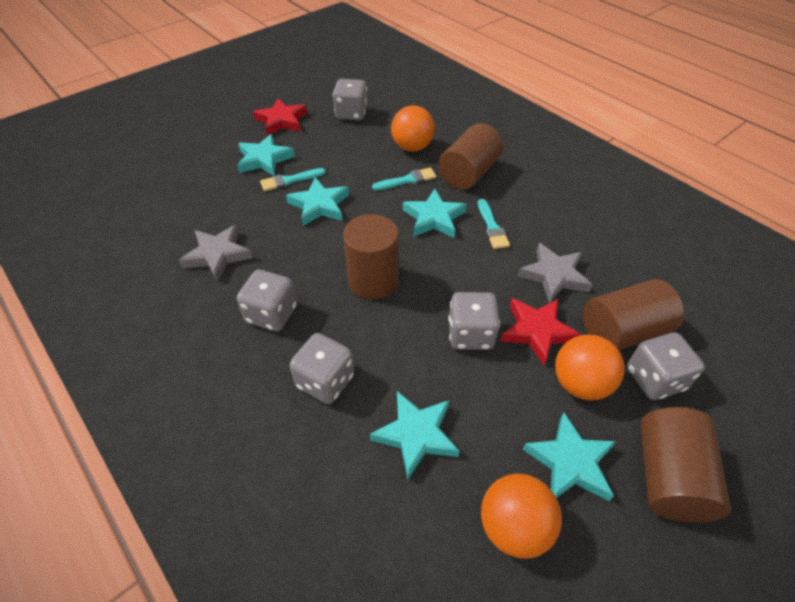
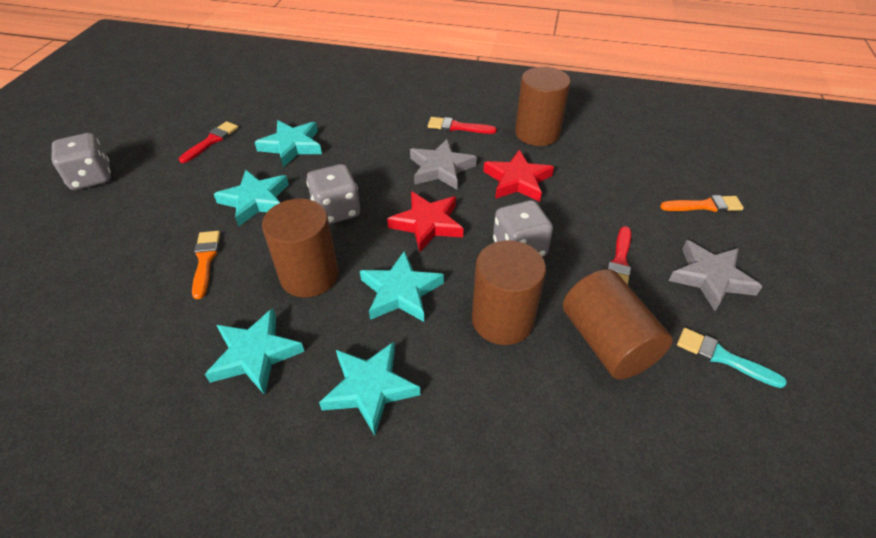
grey dice: 5 -> 3
orange ball: 3 -> 0
orange brush: 0 -> 2
red brush: 0 -> 3
turquoise brush: 3 -> 1

